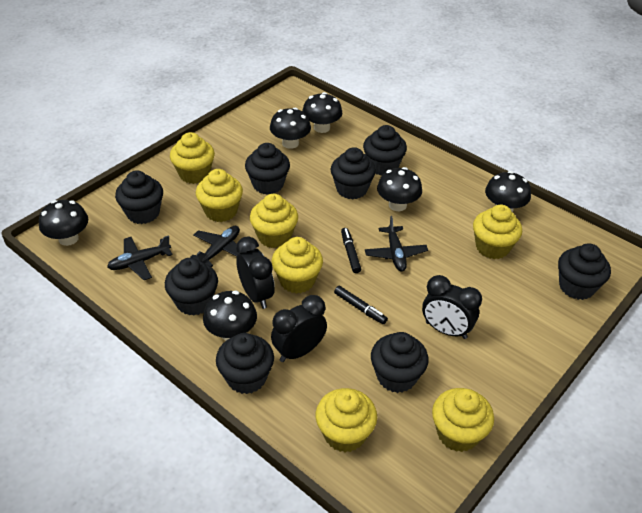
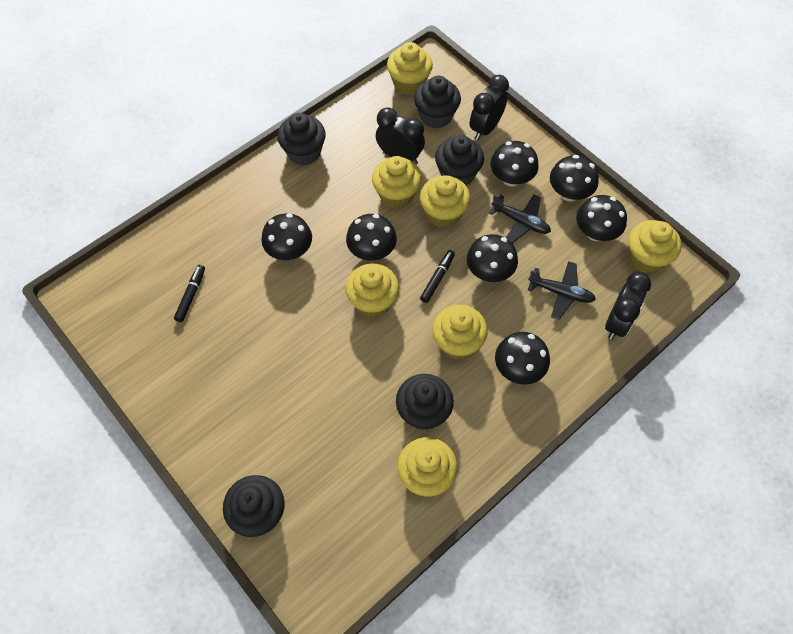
black cupcake: 8 -> 5
black mushroom: 6 -> 7
black plane: 3 -> 2

